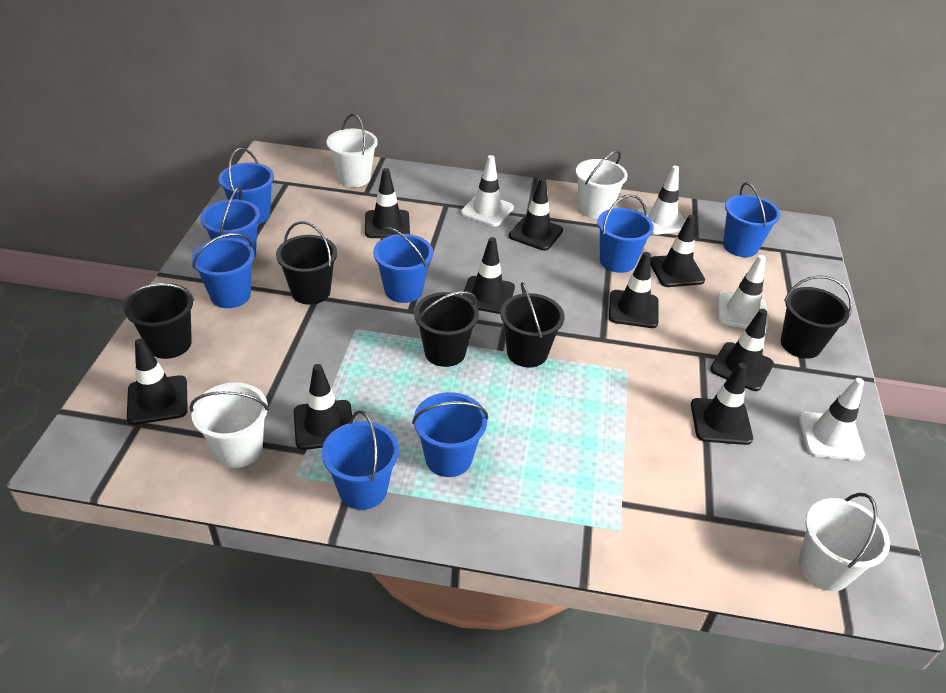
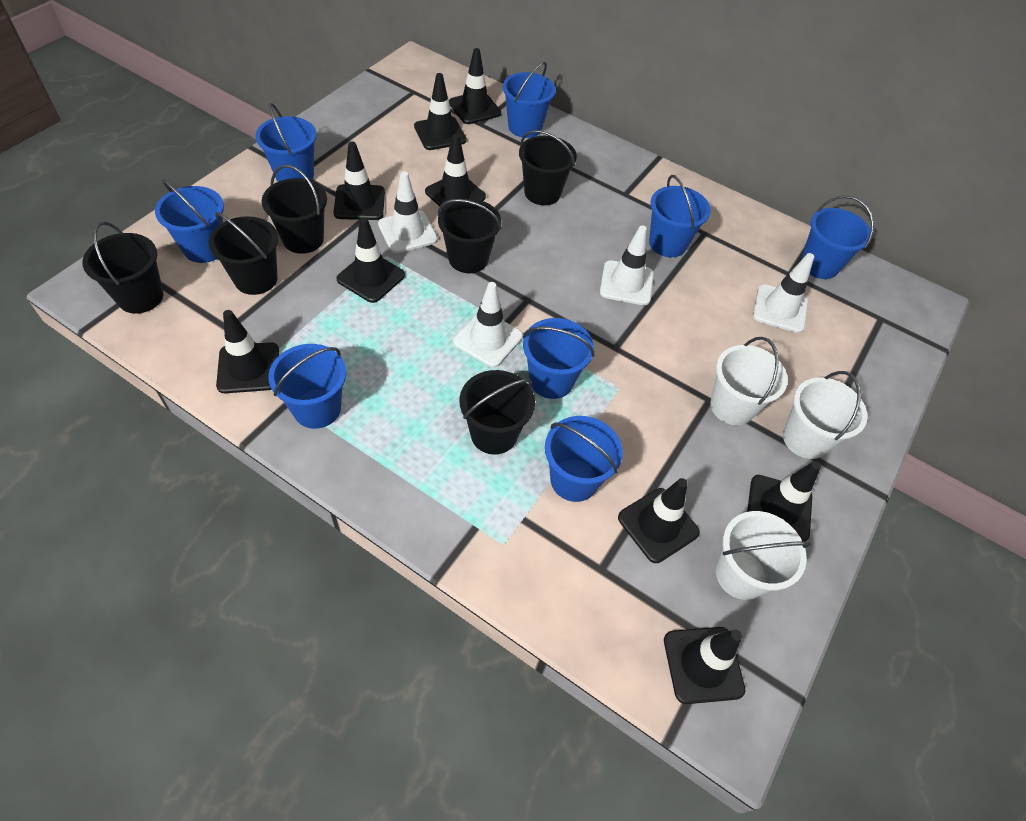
black bucket: 5 -> 6
white bucket: 4 -> 3

